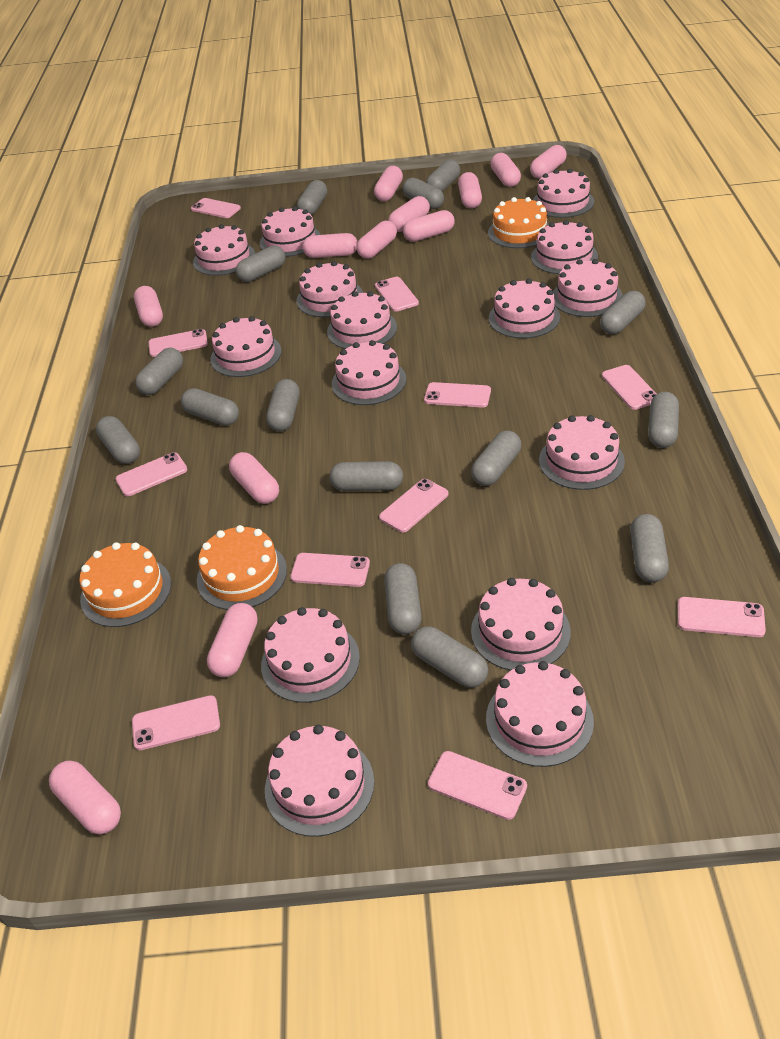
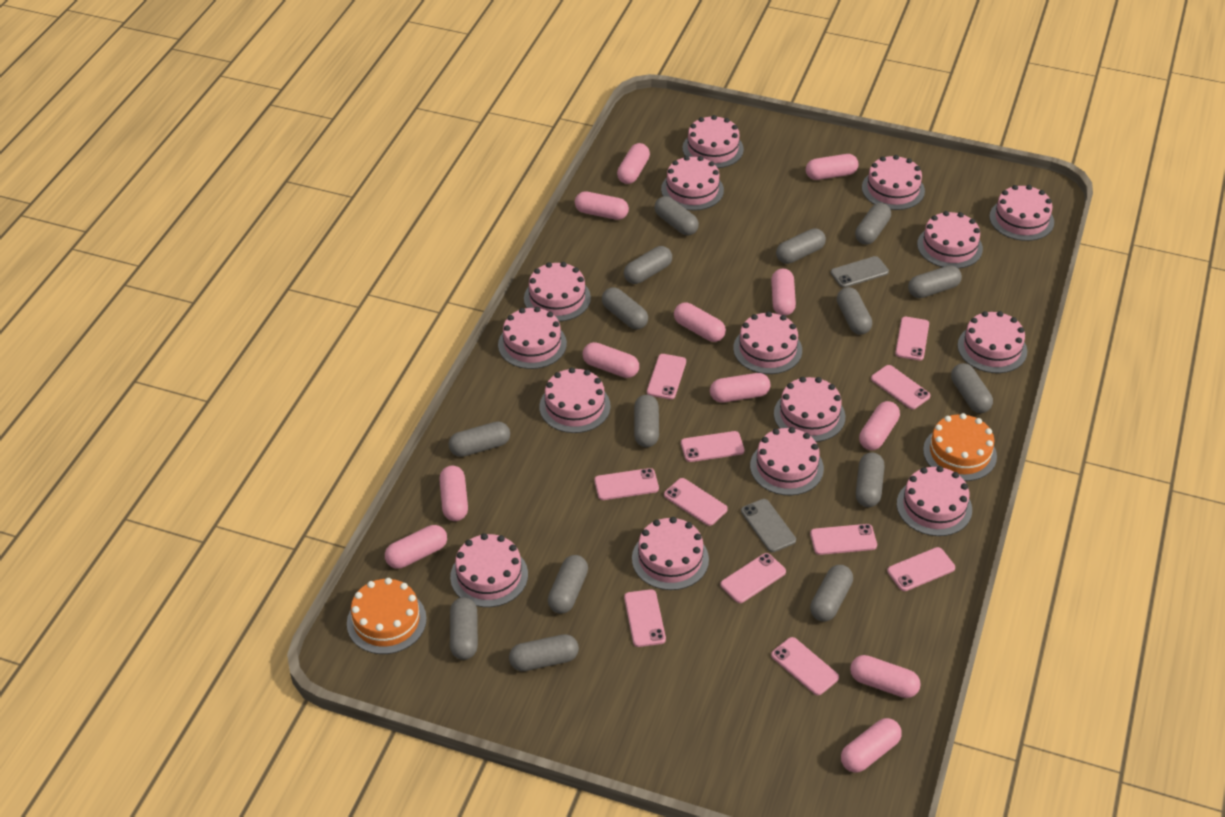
grey phone: 0 -> 2
orange cake: 3 -> 2

